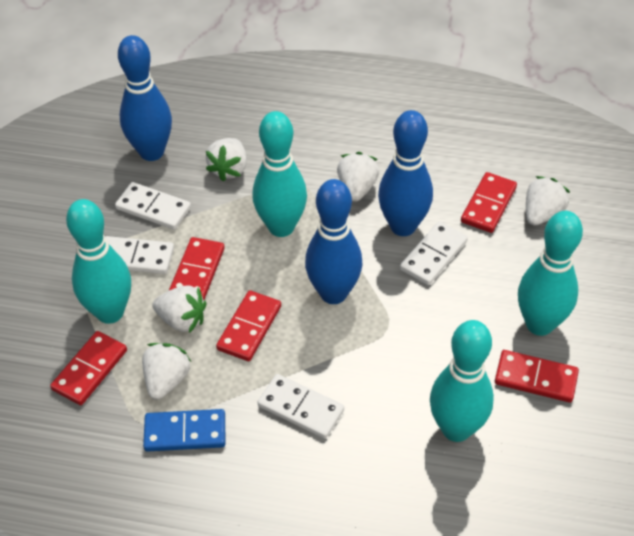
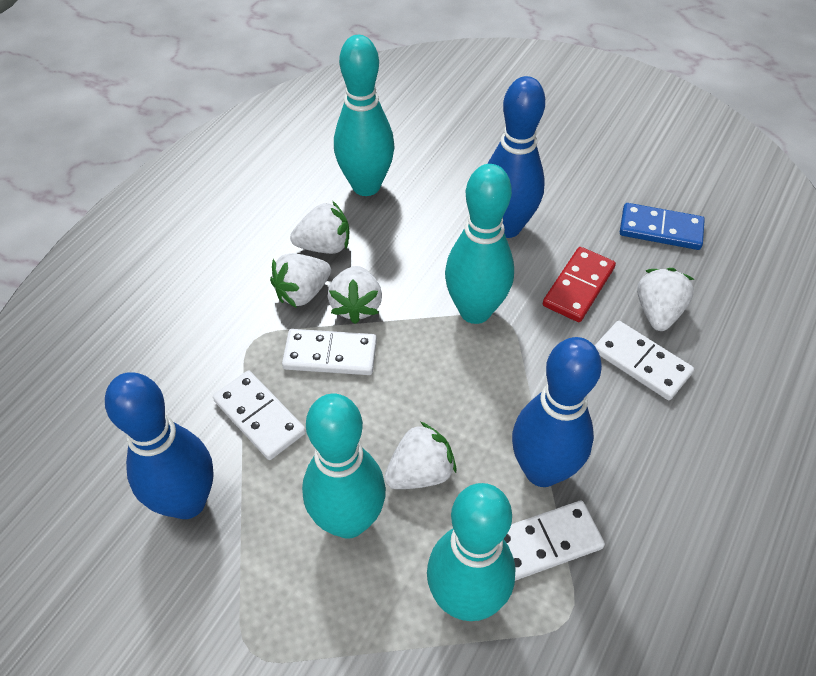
red domino: 5 -> 1

